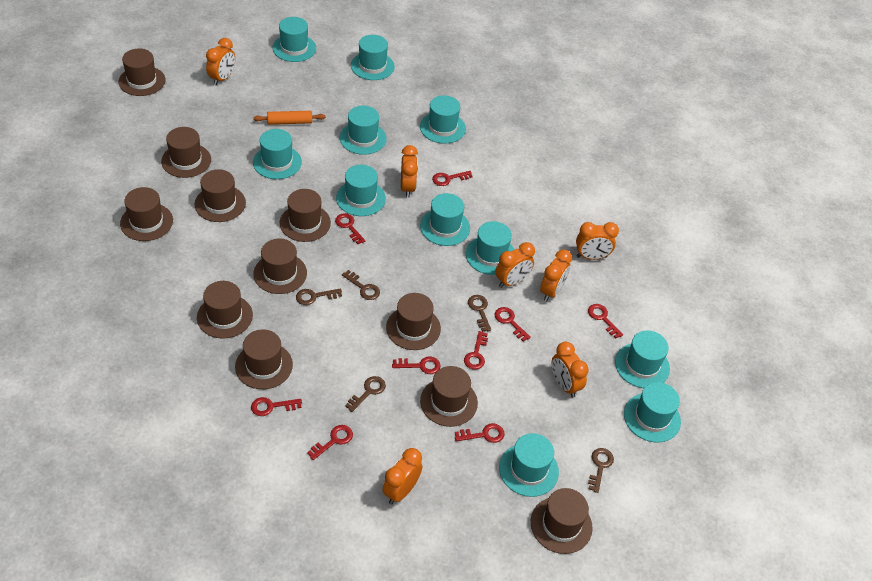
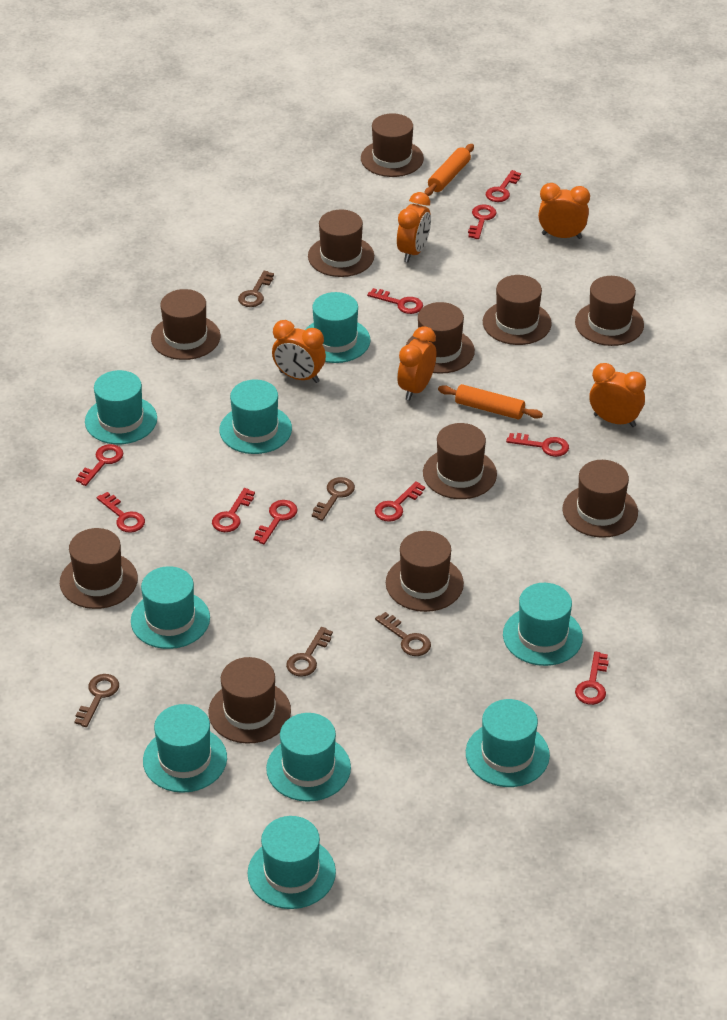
orange clock: 7 -> 5
orange rolling pin: 1 -> 2
red key: 9 -> 10
turquoise hat: 11 -> 9

